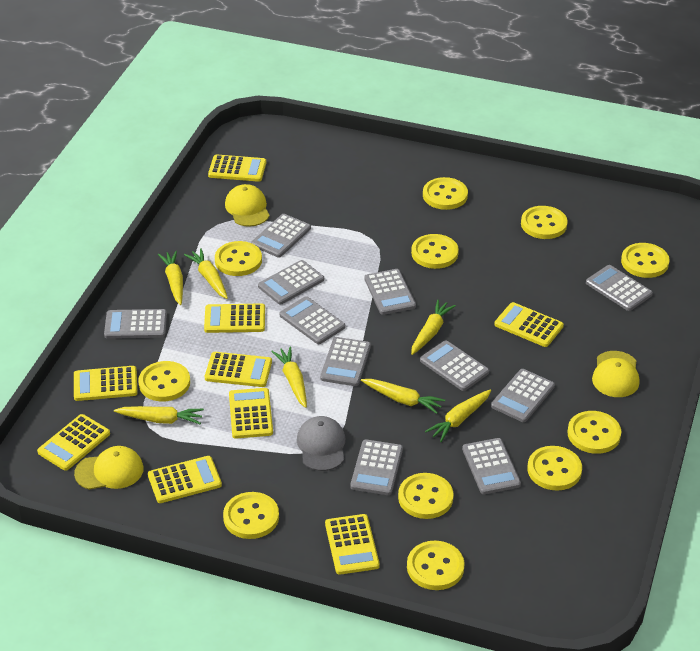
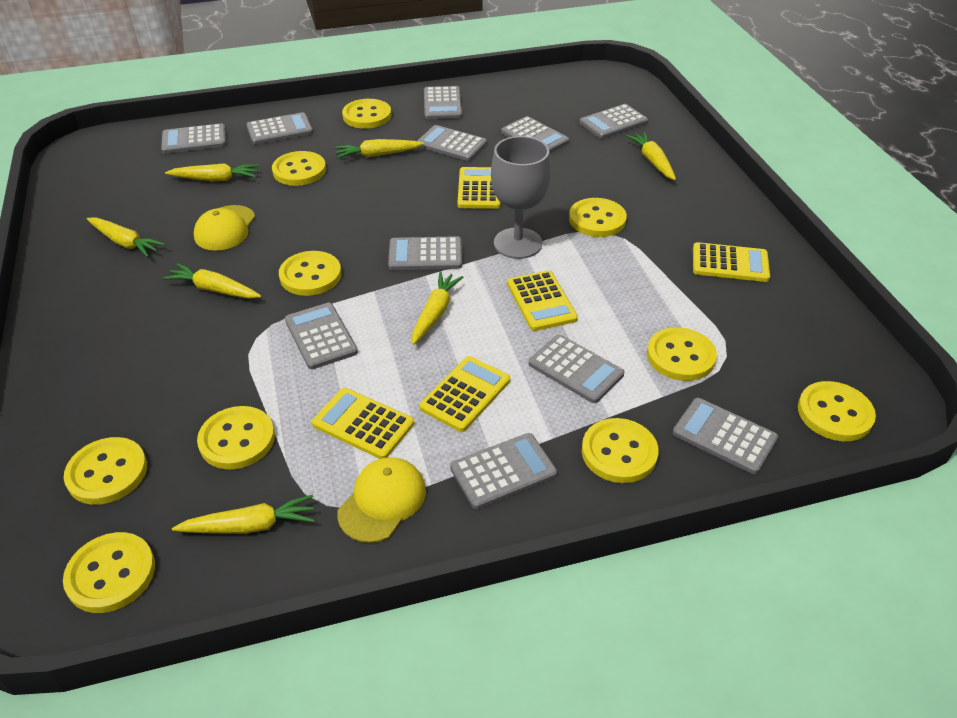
grey cap: 1 -> 0
grey goblet: 0 -> 1
yellow button: 11 -> 10
yellow calculator: 9 -> 5
yellow cap: 3 -> 2

